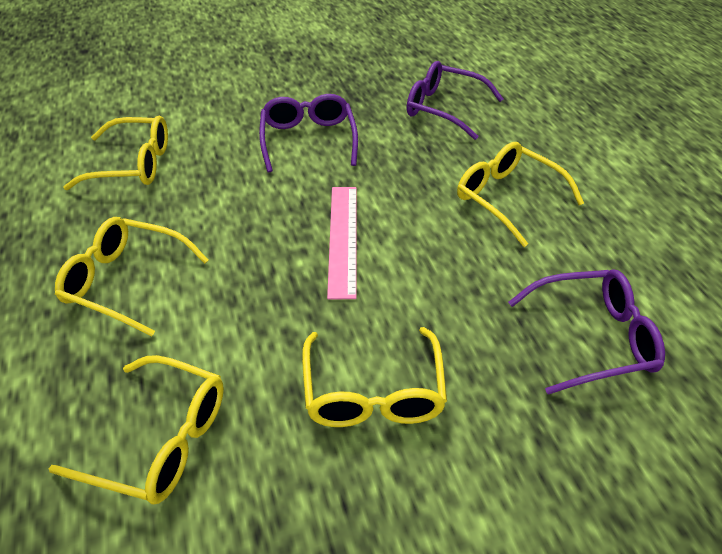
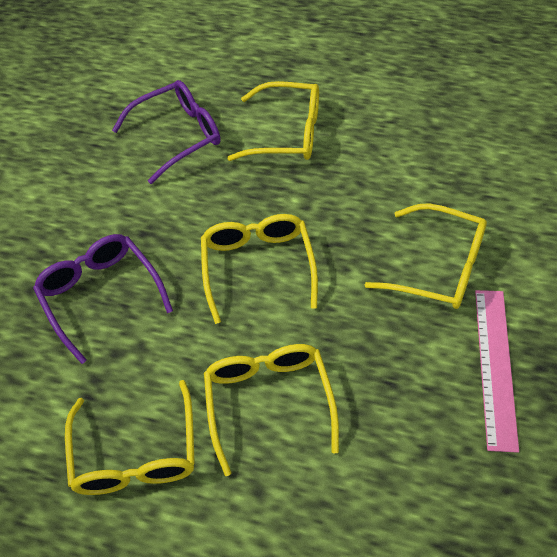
purple glasses: 3 -> 2

